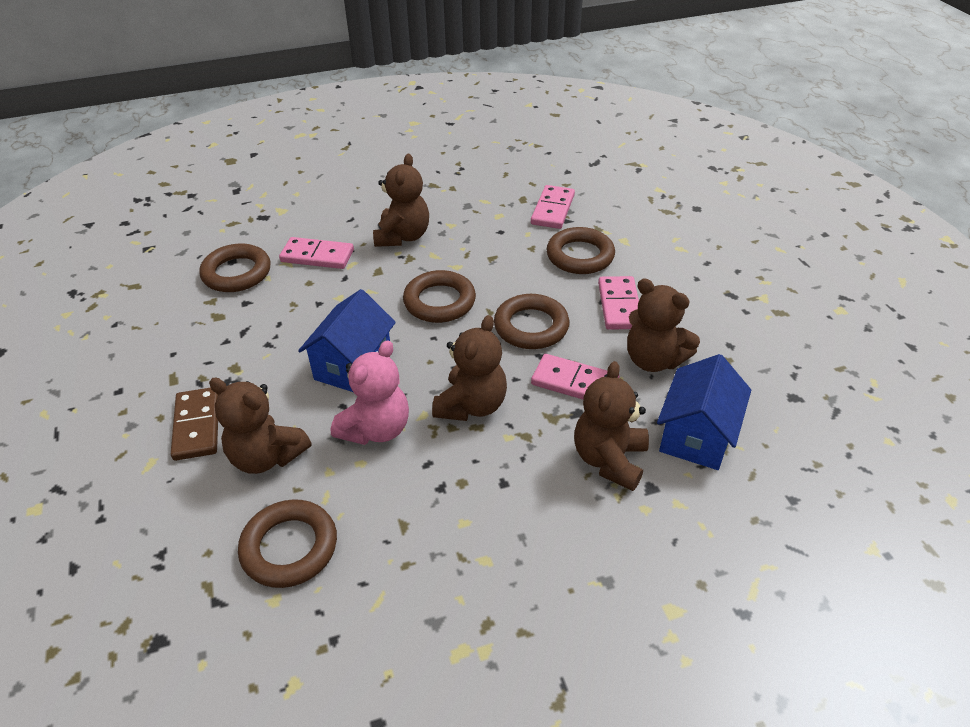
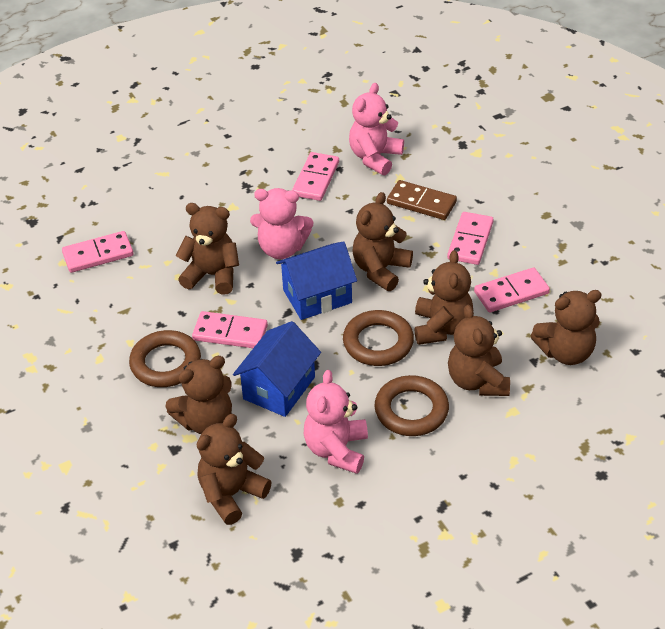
brown ring: 5 -> 3
brown teddy bear: 5 -> 7
pink domino: 4 -> 5
pink teddy bear: 1 -> 3

